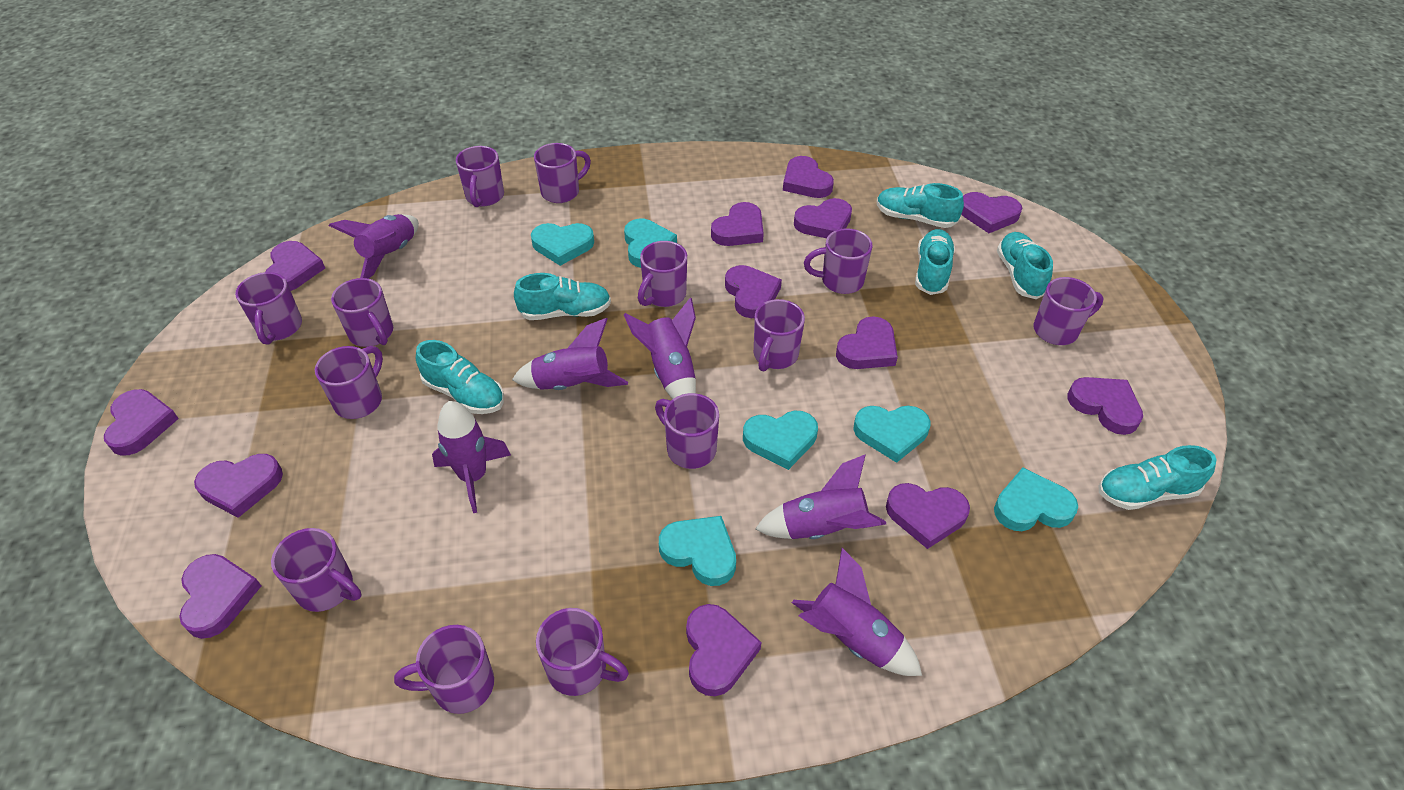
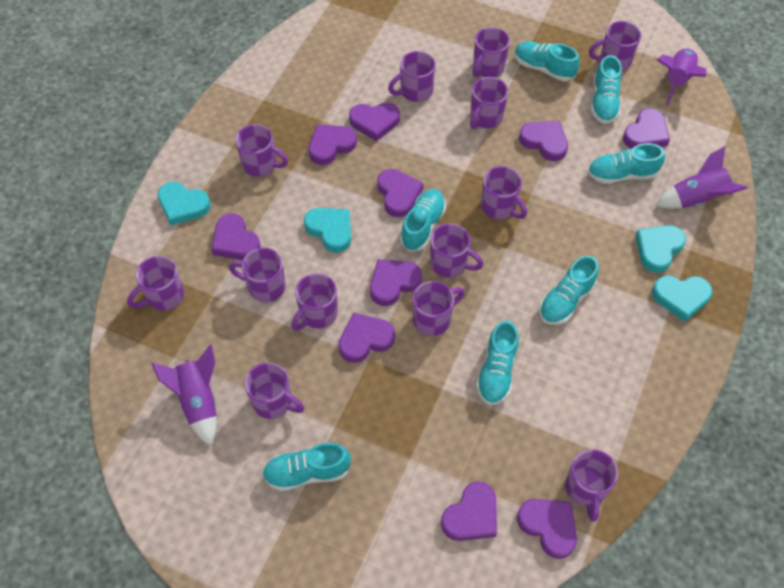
purple heart: 13 -> 10
purple rocket: 6 -> 3
turquoise heart: 6 -> 4
turquoise shoe: 6 -> 7

